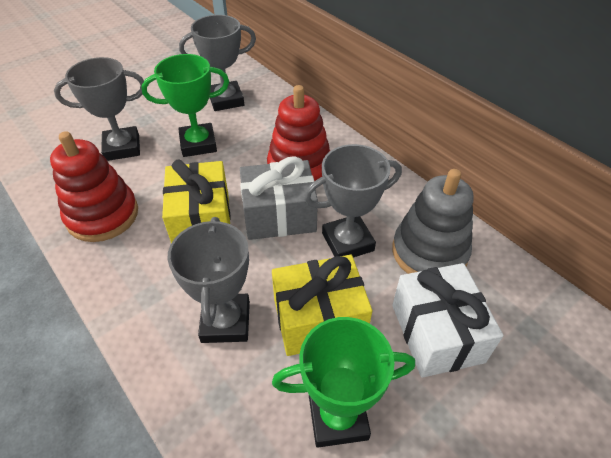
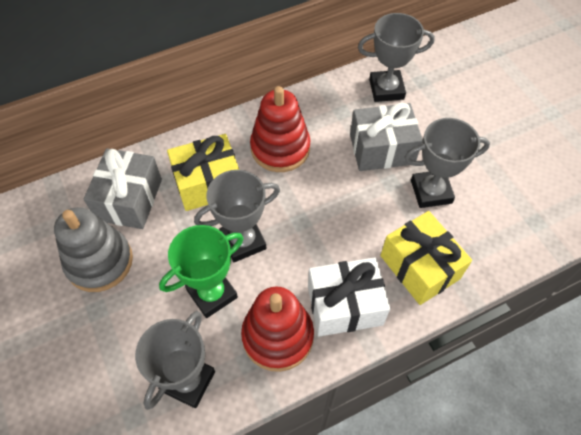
green trophy: 2 -> 1
grey gift: 1 -> 2

